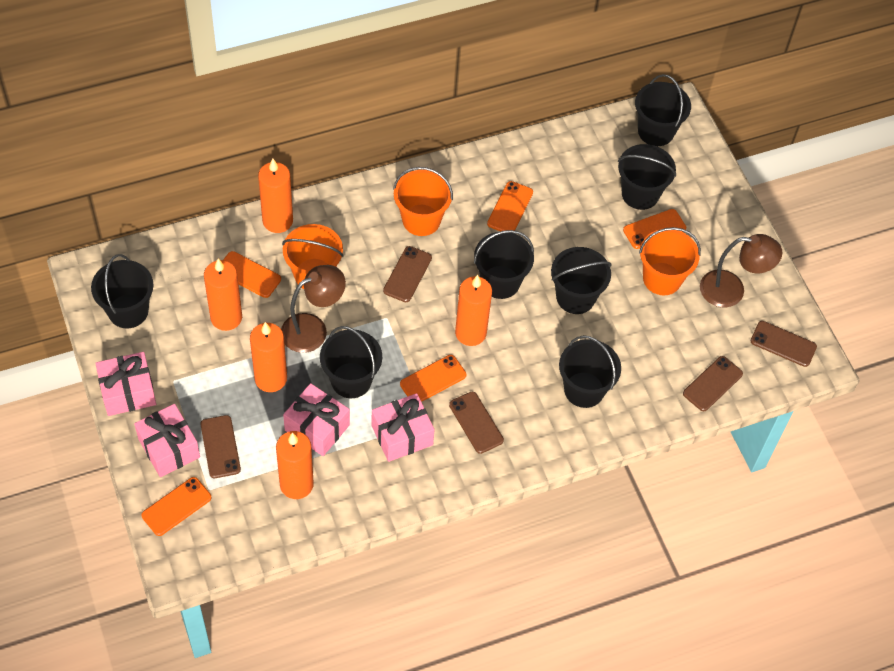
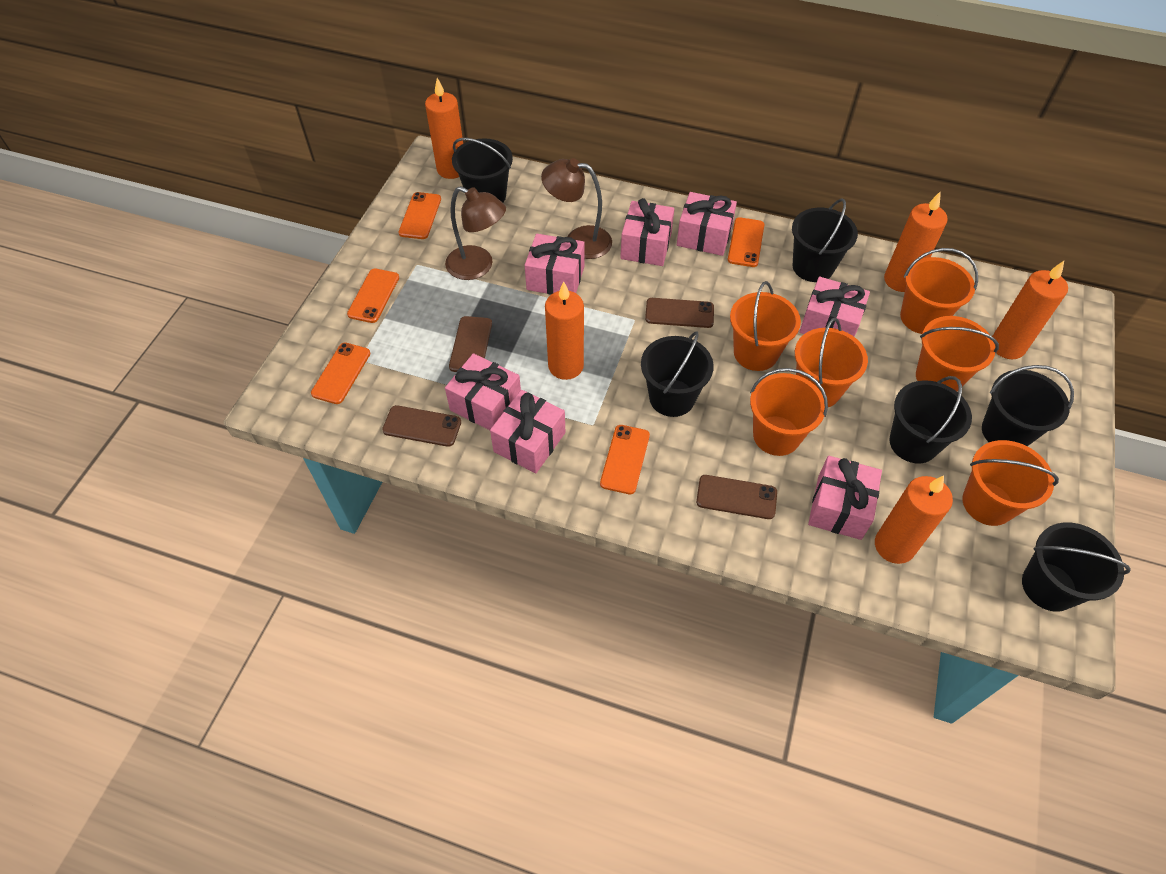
black bucket: 7 -> 6
brown phone: 5 -> 4
orange bucket: 3 -> 6
pink gift: 4 -> 7

